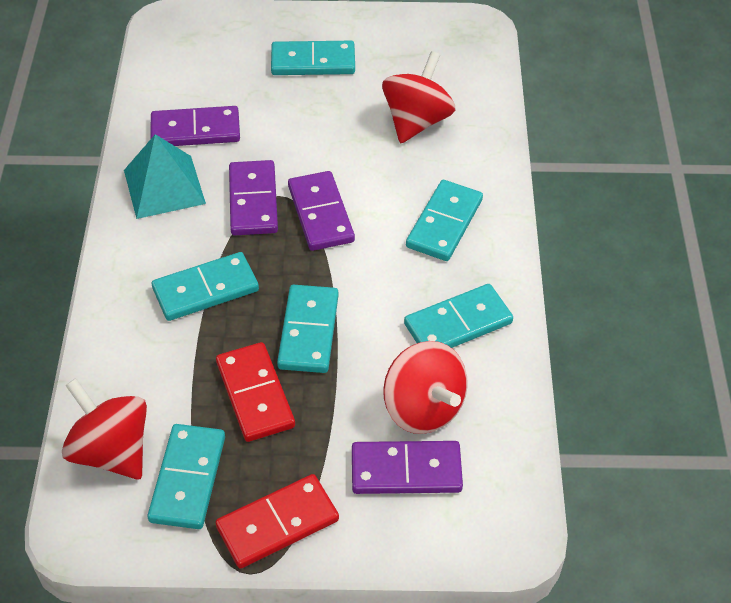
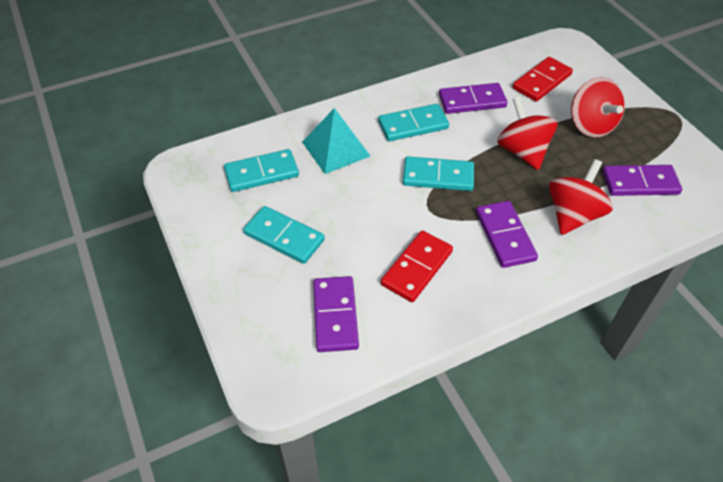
turquoise domino: 6 -> 4

